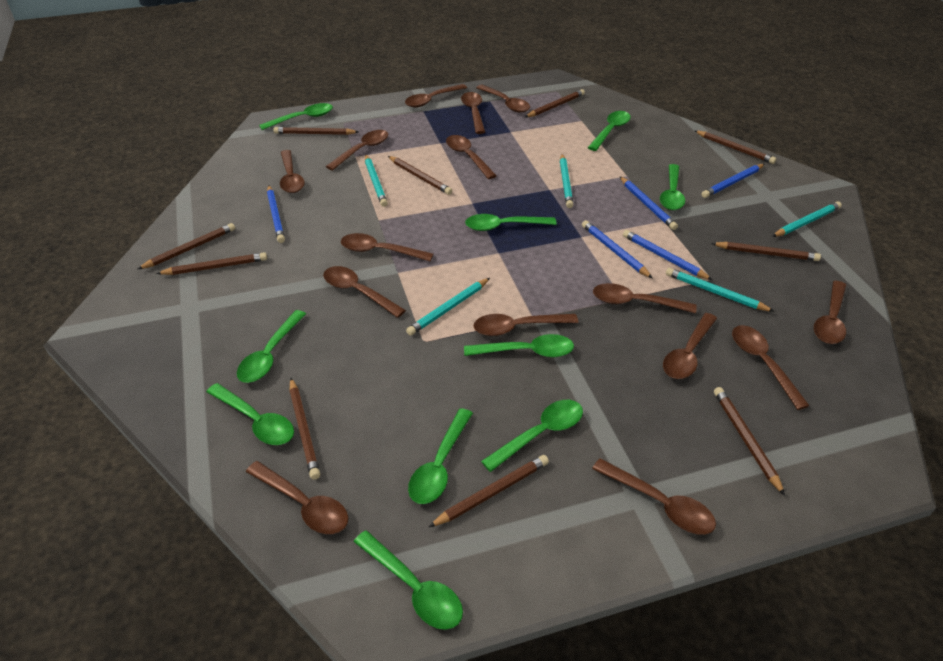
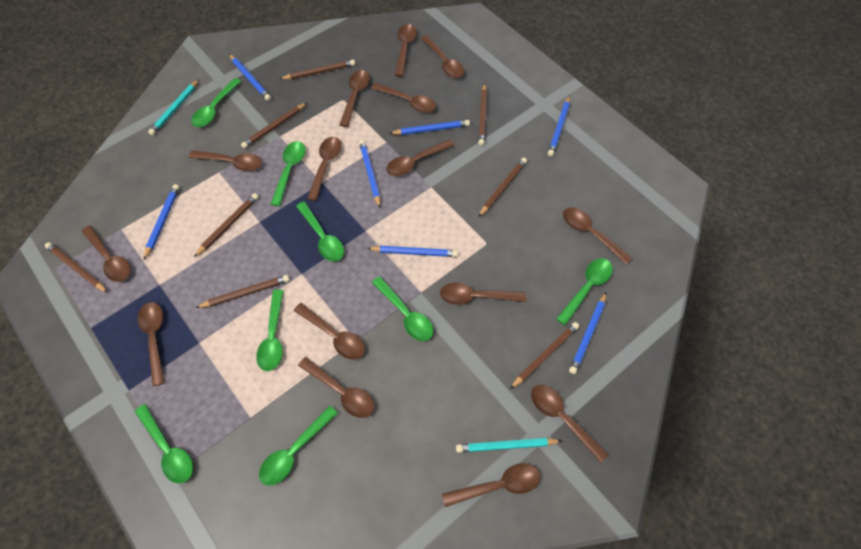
blue pencil: 5 -> 7
brown pencil: 10 -> 8
green spoon: 10 -> 8
turquoise pencil: 5 -> 2

